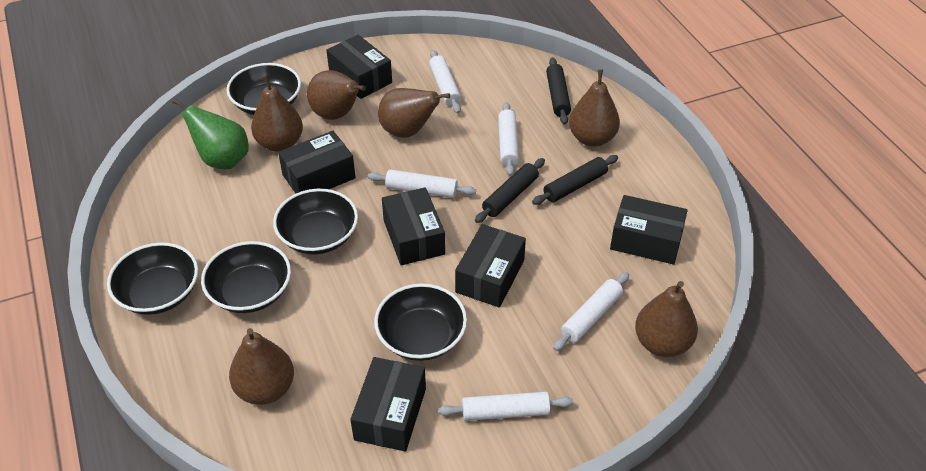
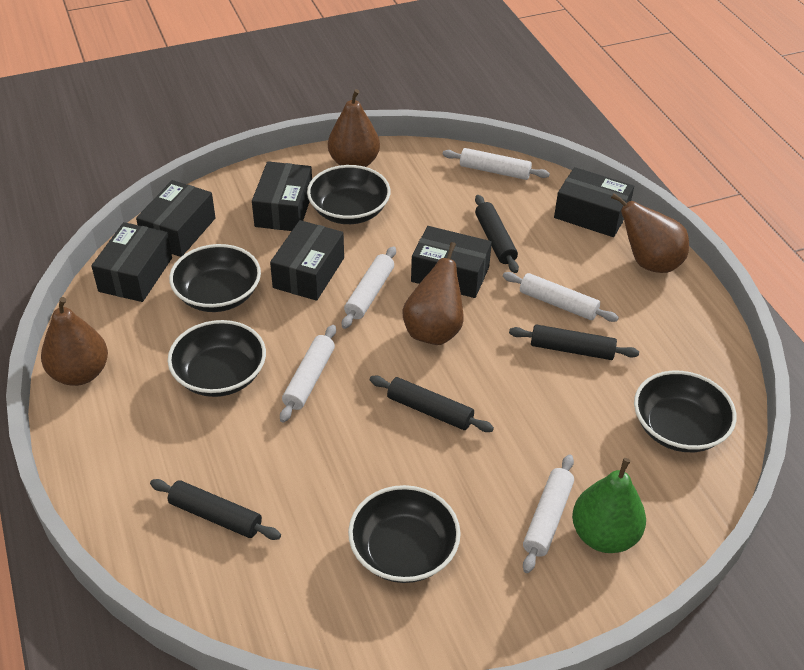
black rolling pin: 3 -> 4
brown pear: 6 -> 4

